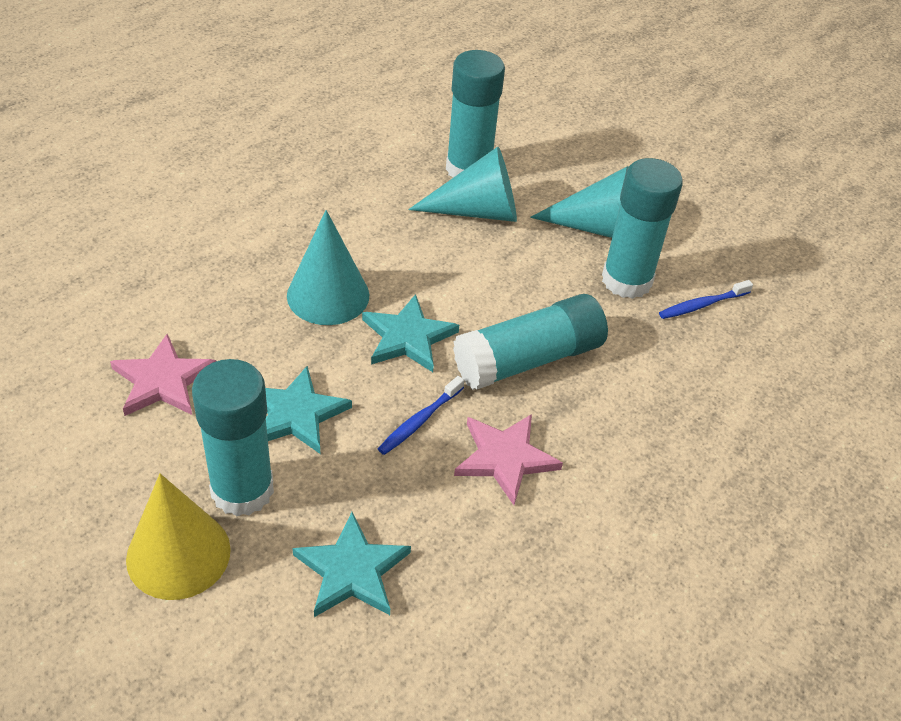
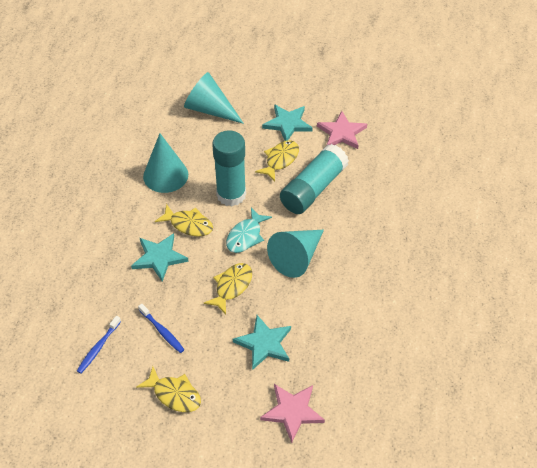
turquoise fish: 0 -> 1
turquoise glue stick: 4 -> 2
yellow cone: 1 -> 0
yellow fish: 0 -> 4

